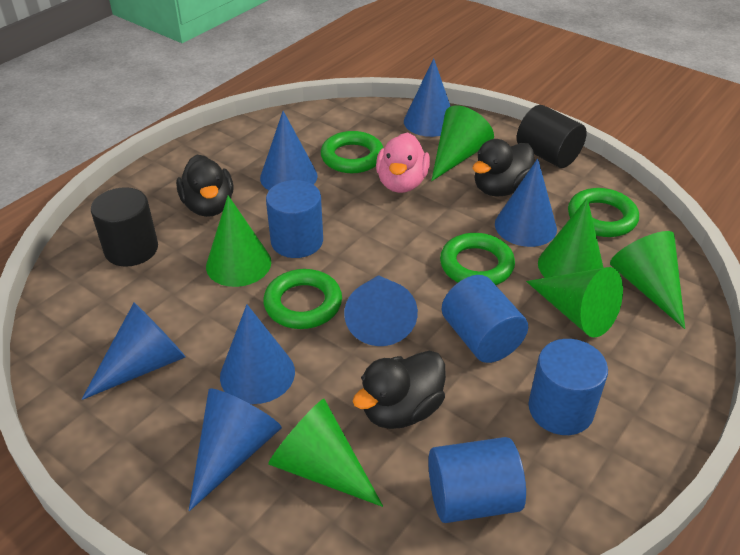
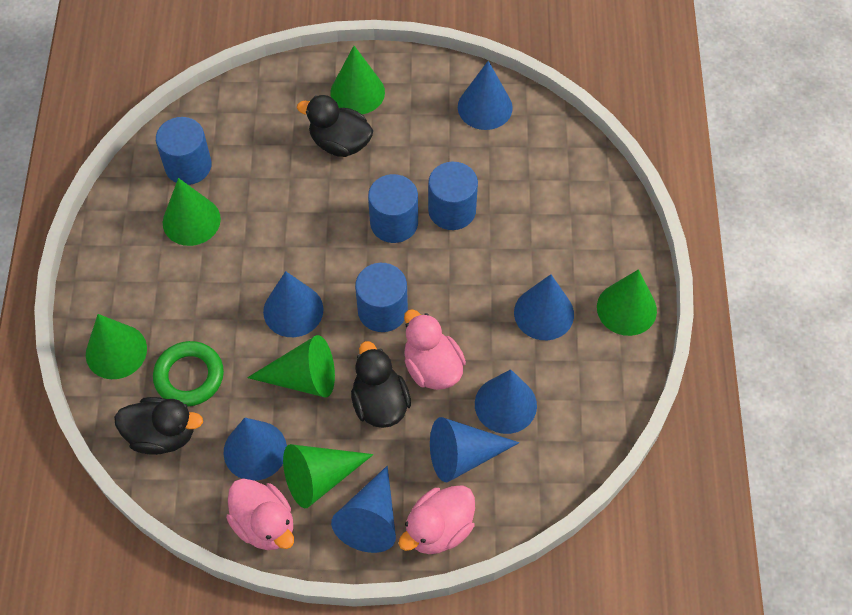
black cylinder: 2 -> 0
green ring: 4 -> 1
pink duck: 1 -> 3

